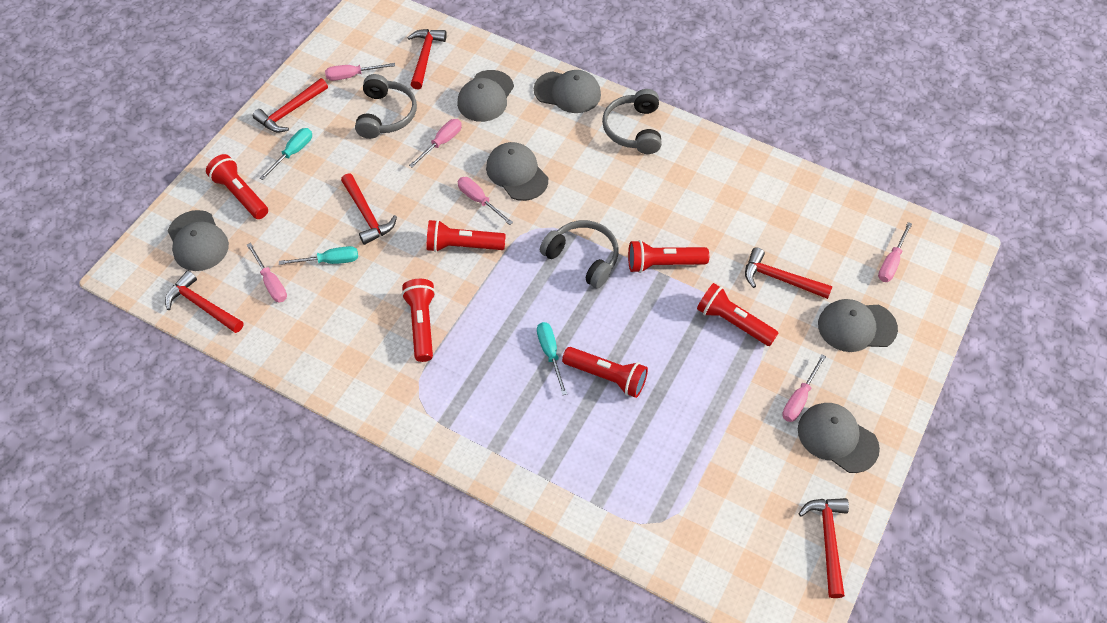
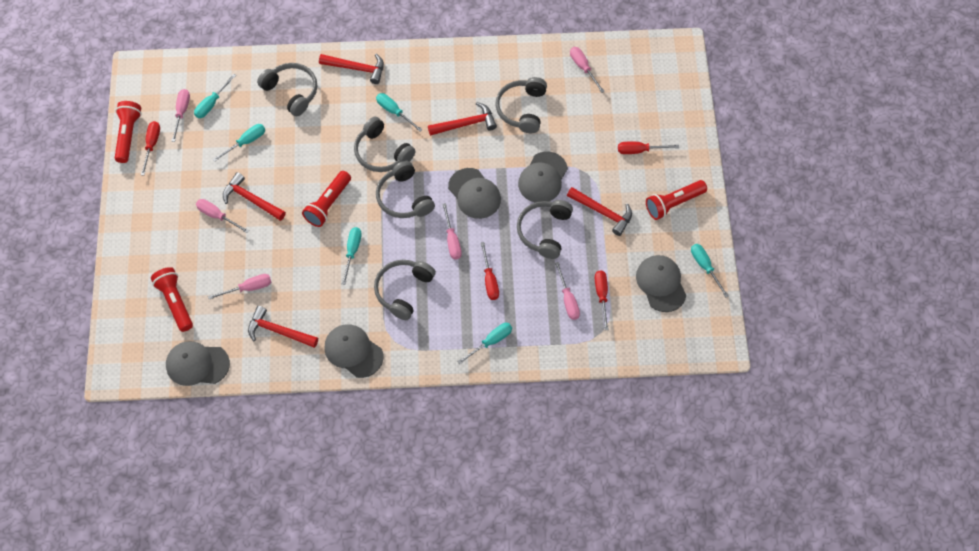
grey cap: 6 -> 5
grey headphones: 3 -> 6
red flashlight: 6 -> 4
red hammer: 6 -> 5
red screwdriver: 0 -> 4
turquoise screwdriver: 3 -> 6

